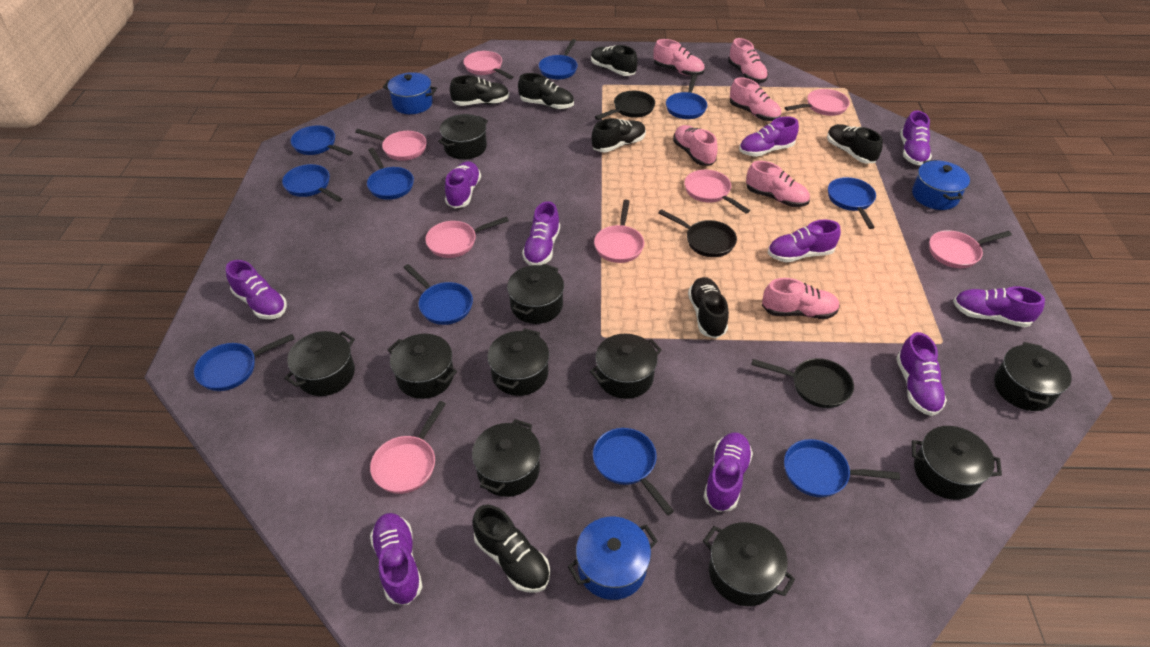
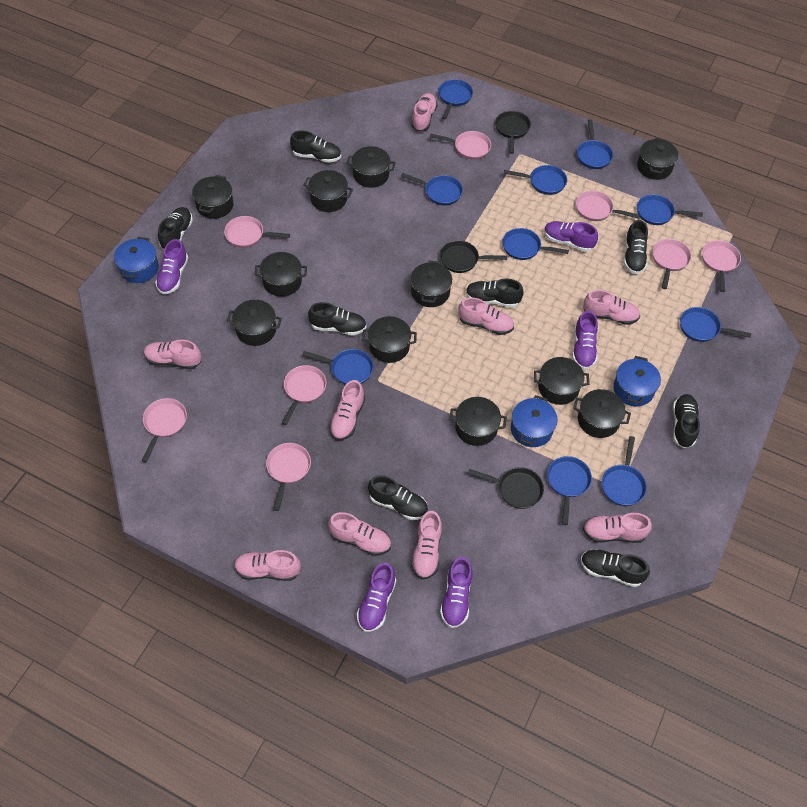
black pot: 10 -> 11
black shoe: 7 -> 8
pink shoe: 6 -> 9
purple shoe: 10 -> 5

